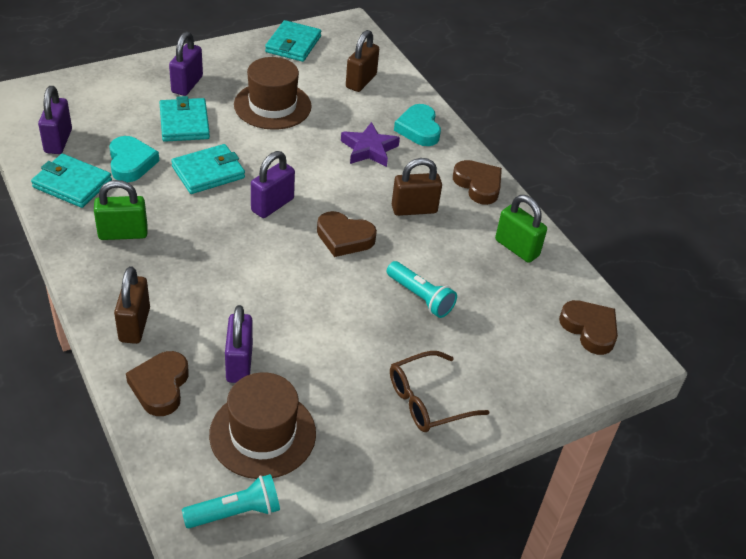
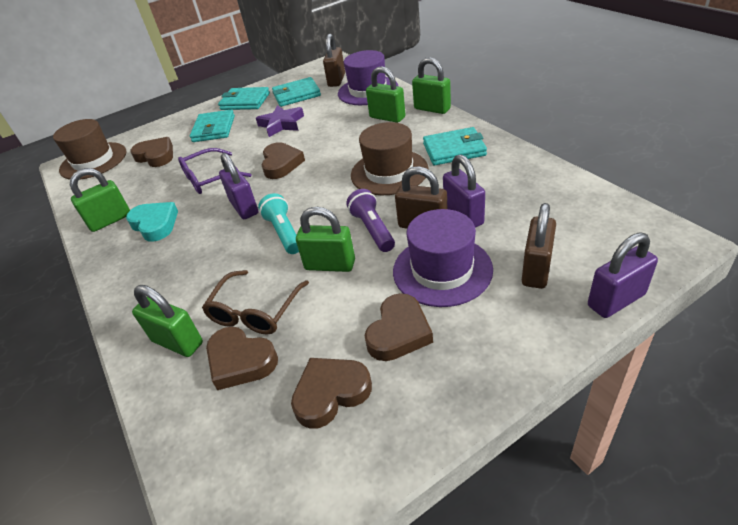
brown heart: 4 -> 5
green padlock: 2 -> 5
purple flashlight: 0 -> 1
purple glasses: 0 -> 1
purple hat: 0 -> 2
purple padlock: 4 -> 3
turquoise flashlight: 2 -> 1
turquoise heart: 2 -> 1

